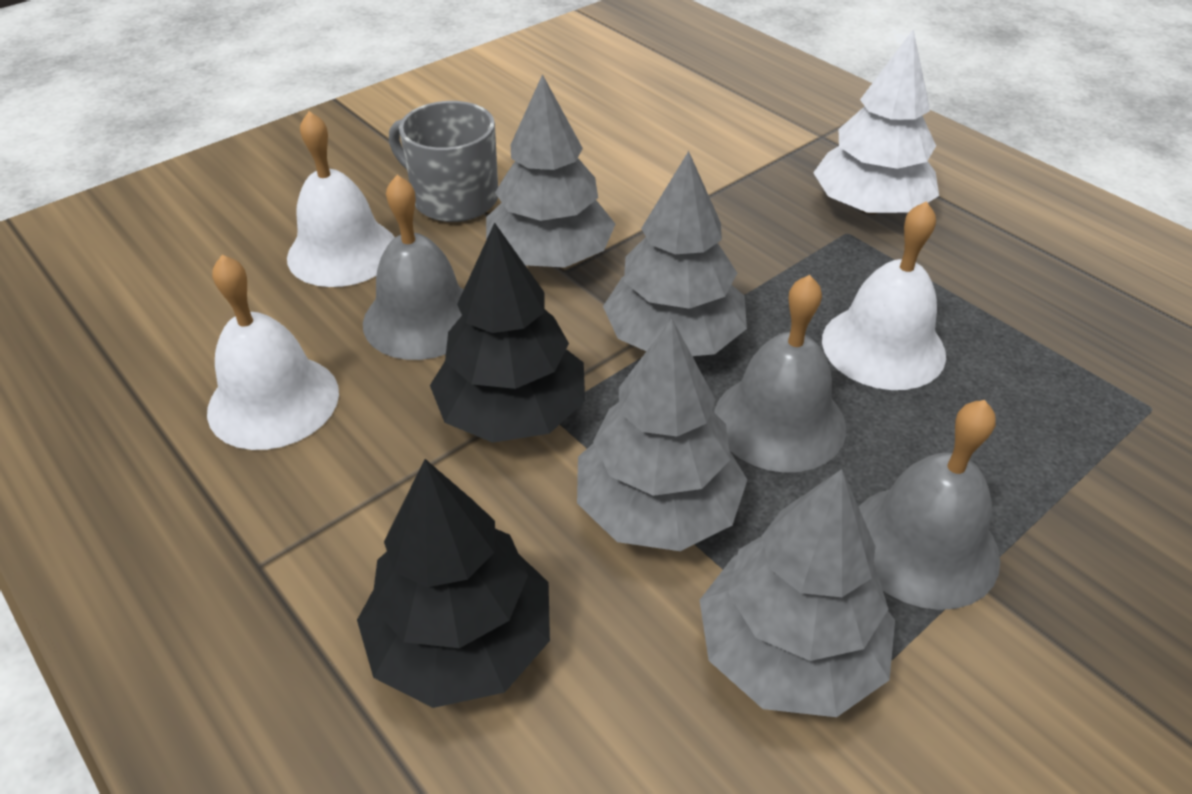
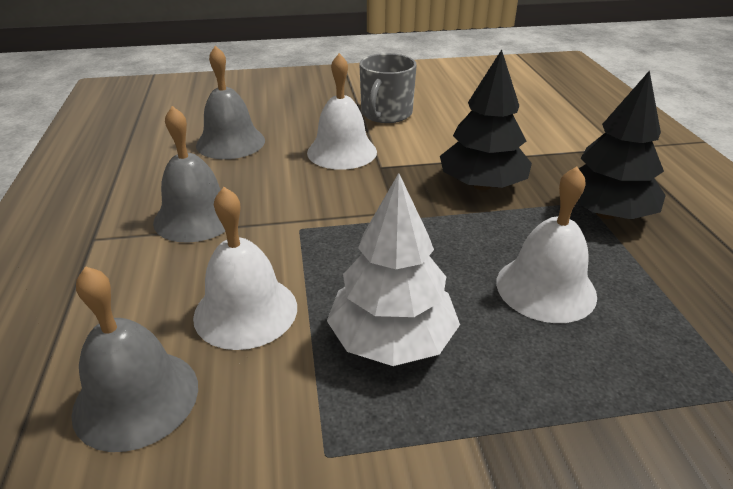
grey tree: 4 -> 0

